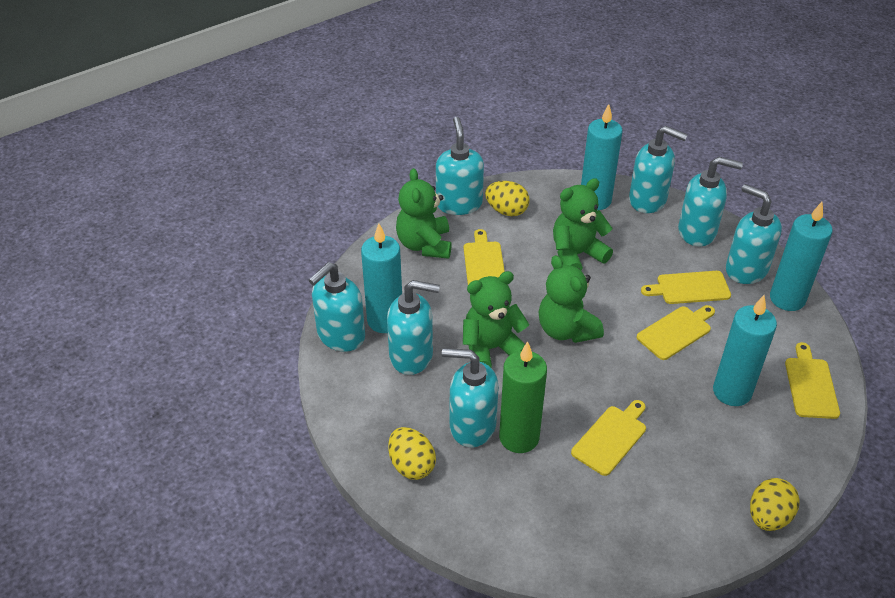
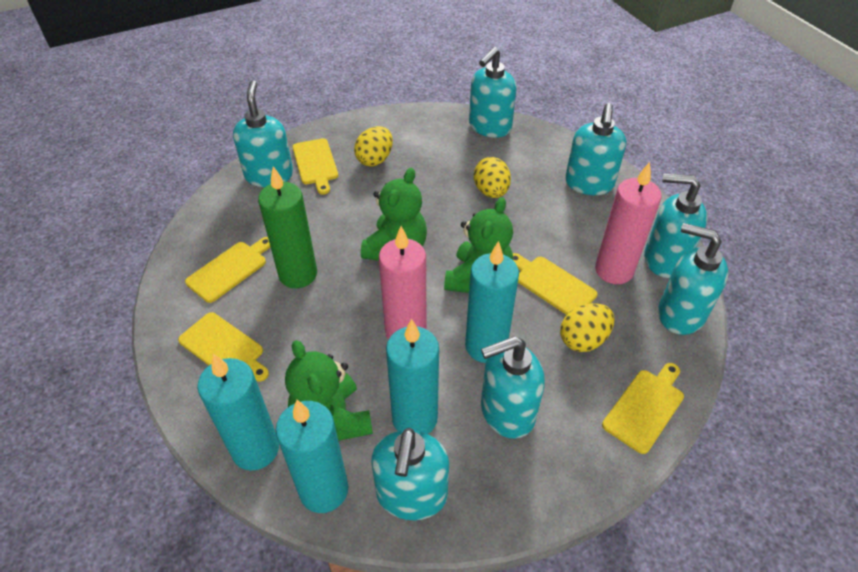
green teddy bear: 4 -> 3
pink candle: 0 -> 2

